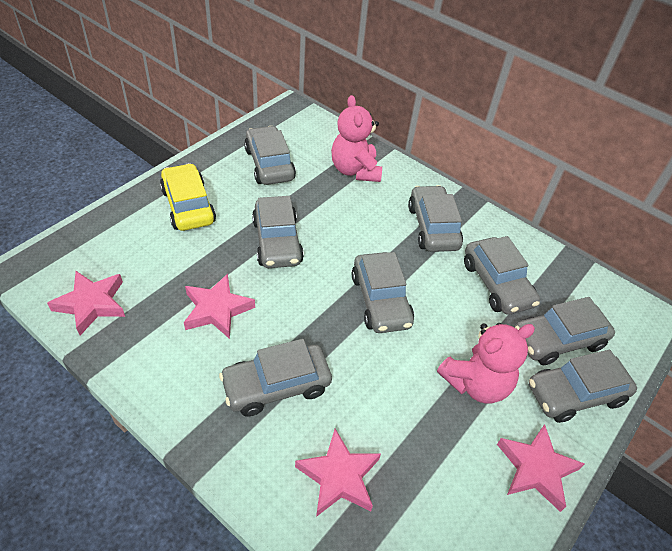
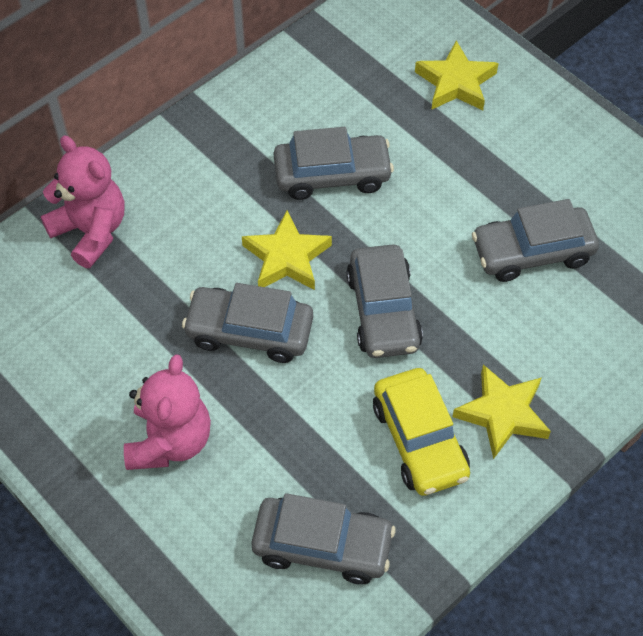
grey car: 8 -> 5
pink star: 4 -> 0
yellow star: 0 -> 3

